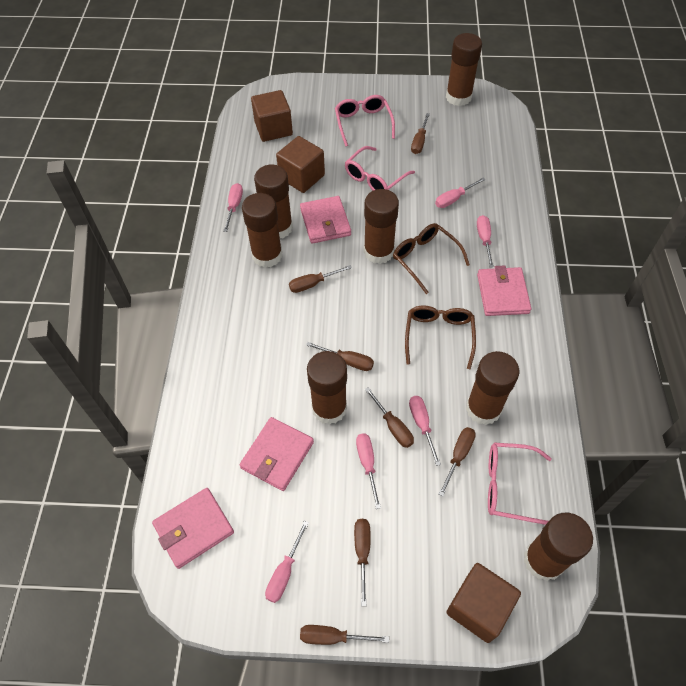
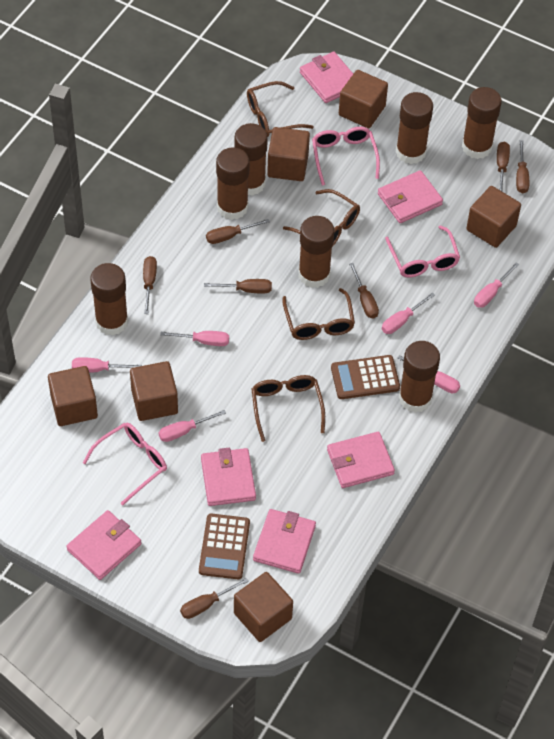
brown calculator: 0 -> 2
brown cube: 3 -> 6
brown glasses: 2 -> 4
pink wallet: 4 -> 6

